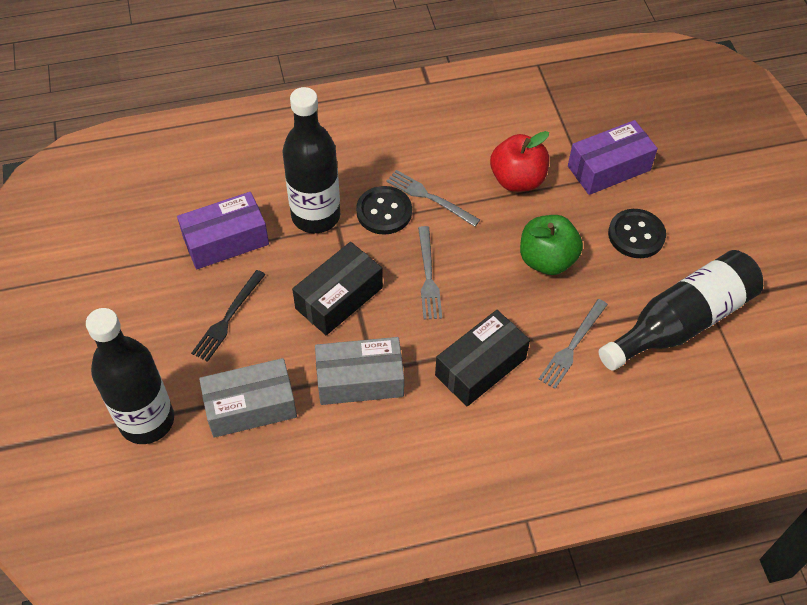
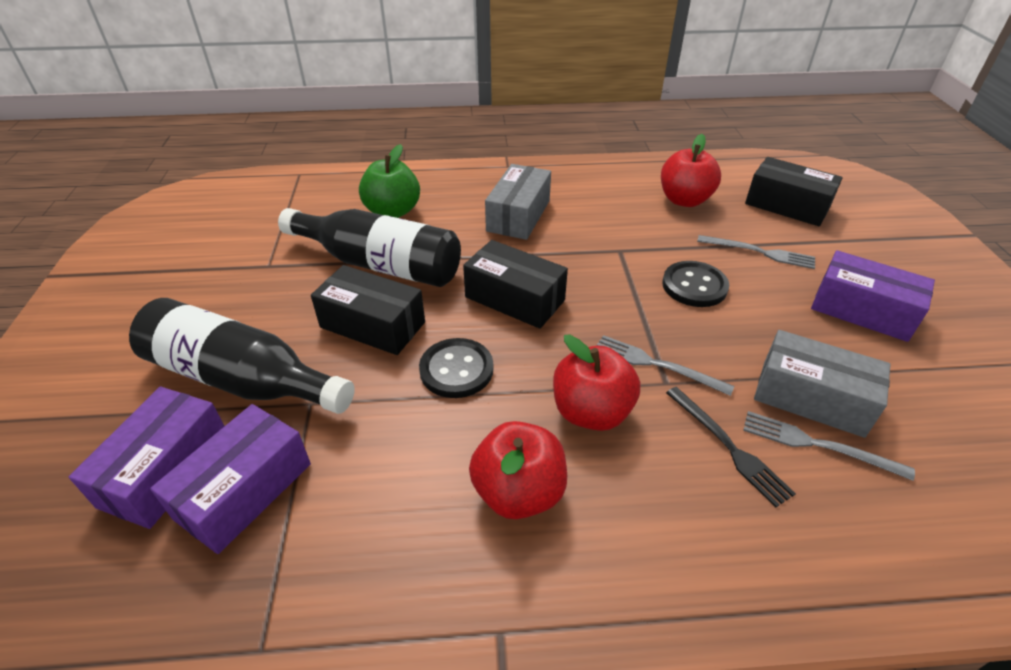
black bottle: 3 -> 2
black box: 2 -> 3
purple box: 2 -> 3
red apple: 1 -> 3

